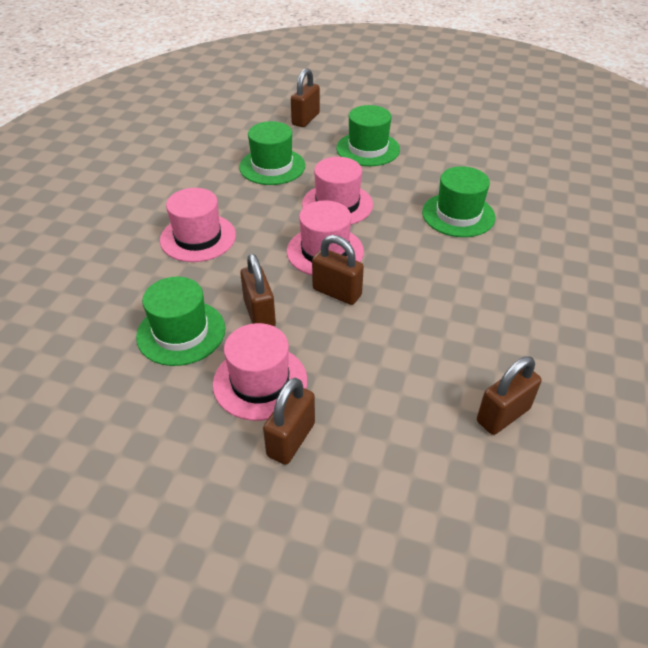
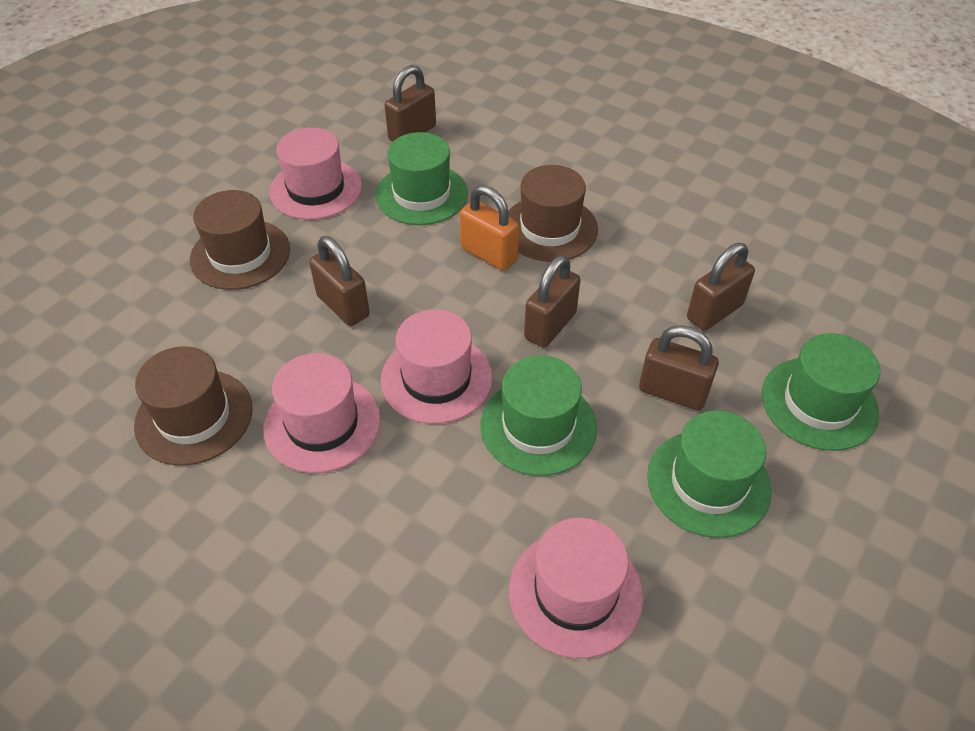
brown hat: 0 -> 3
orange padlock: 0 -> 1

